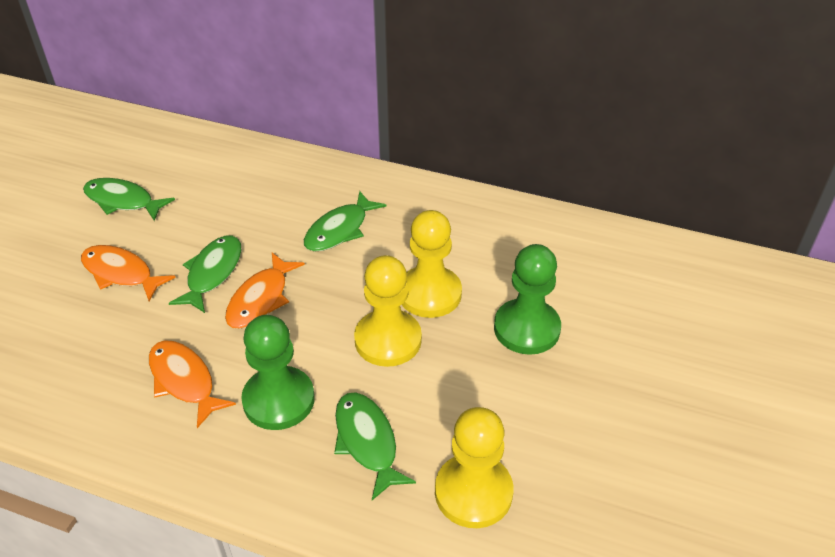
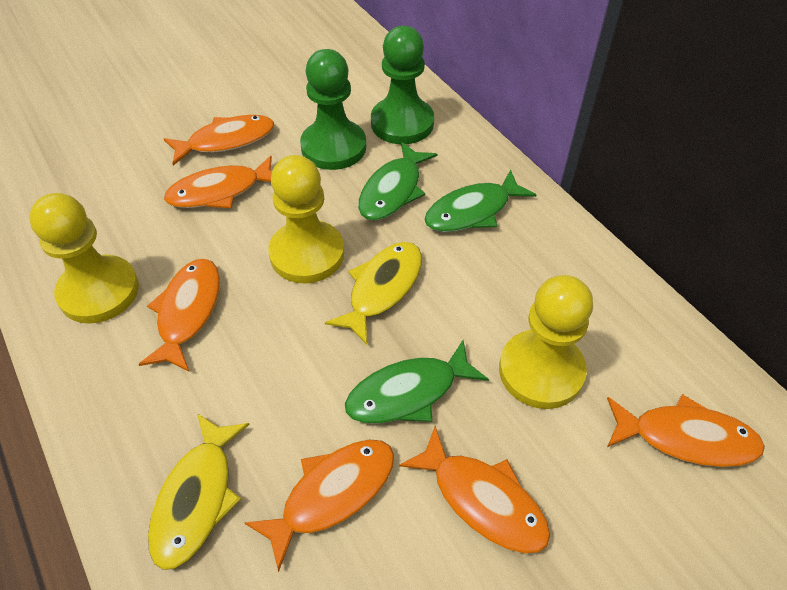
green fish: 4 -> 3
orange fish: 3 -> 6
yellow fish: 0 -> 2

